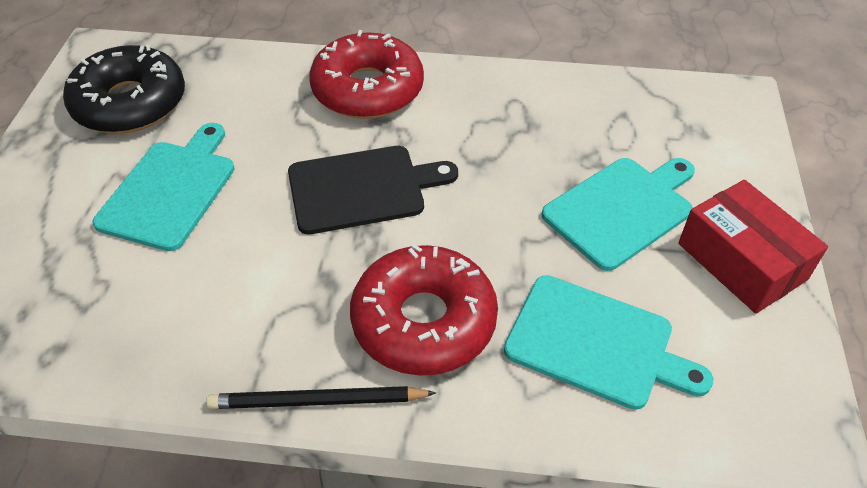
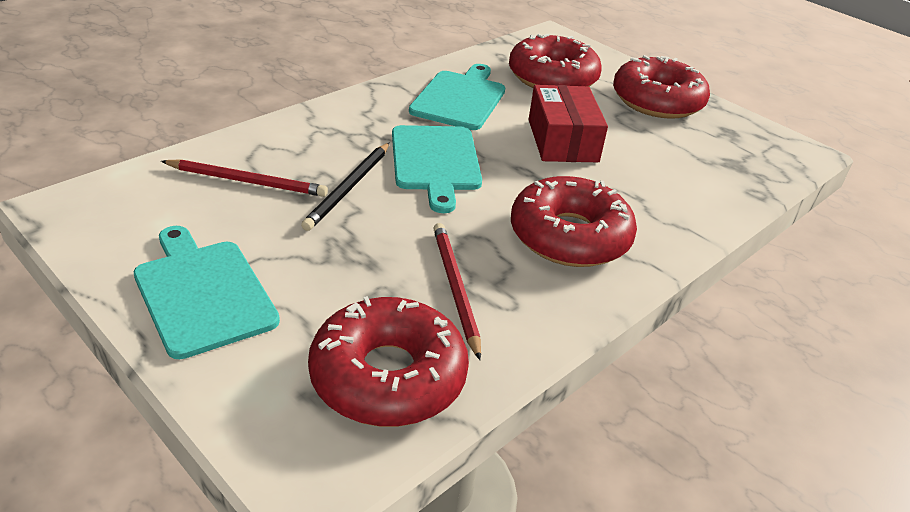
black cutting board: 1 -> 0
black donut: 1 -> 0
red donut: 2 -> 4
red pencil: 0 -> 2

